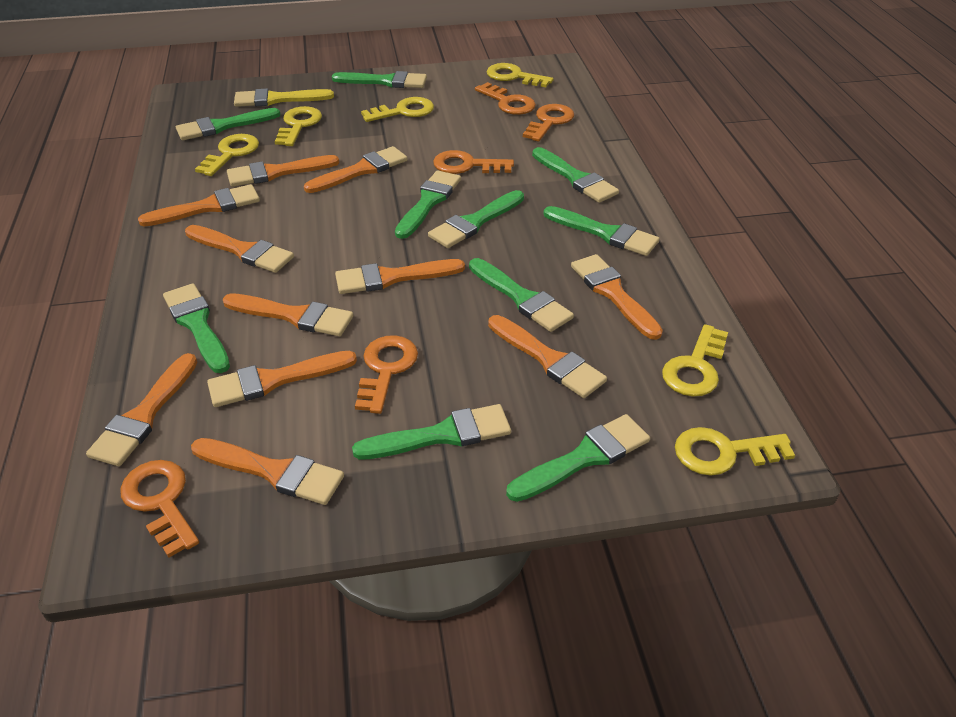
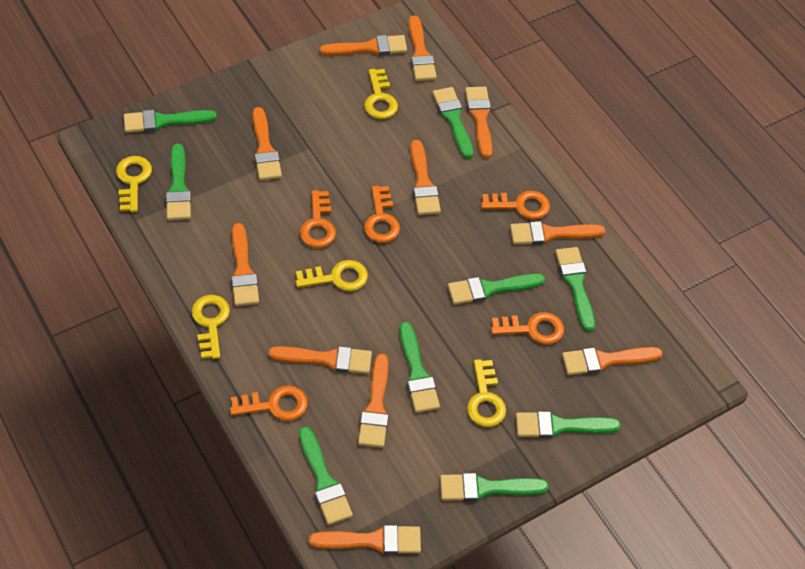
green brush: 10 -> 9
yellow brush: 1 -> 0
yellow key: 6 -> 5

